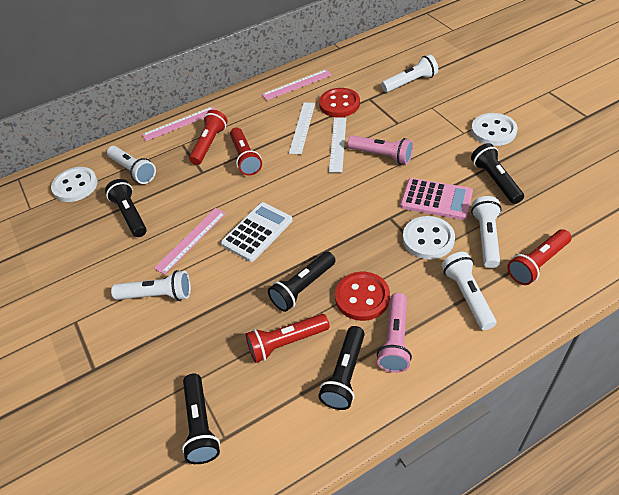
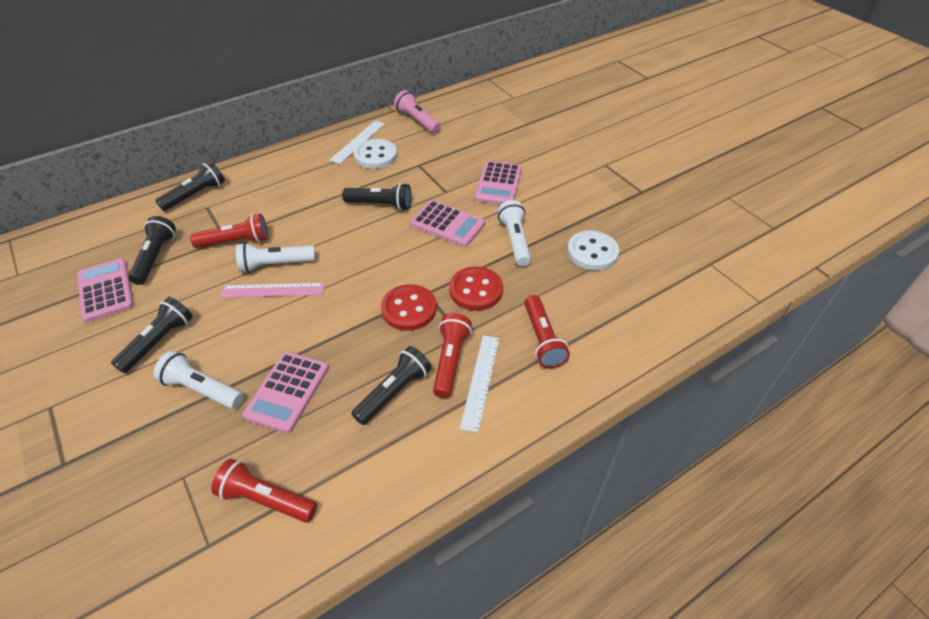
pink calculator: 1 -> 4
pink flashlight: 2 -> 1
pink ruler: 3 -> 1
white button: 3 -> 2
white calculator: 1 -> 0
white flashlight: 5 -> 3

